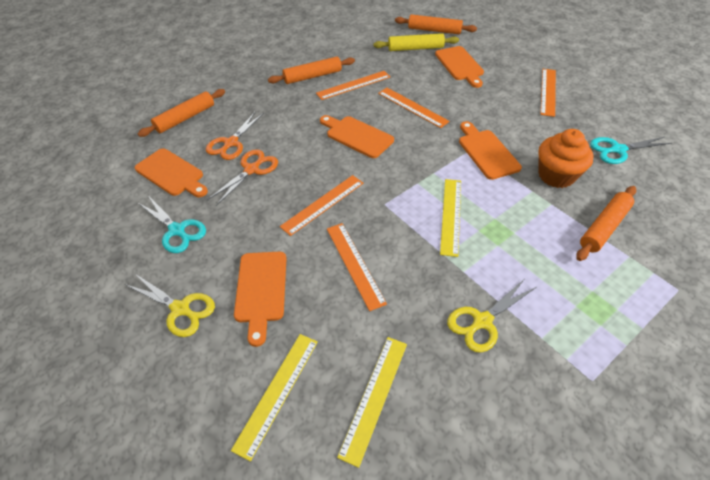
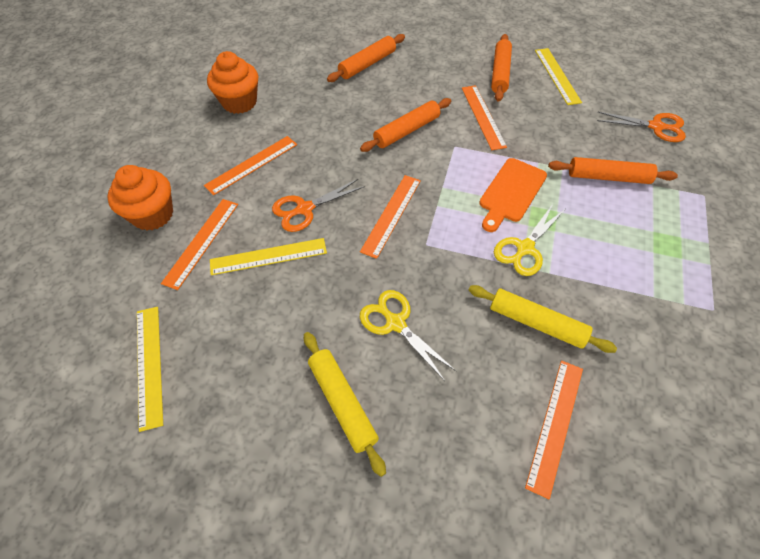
orange cupcake: 1 -> 2
orange cutting board: 5 -> 1
turquoise scissors: 2 -> 0
yellow rolling pin: 1 -> 2

